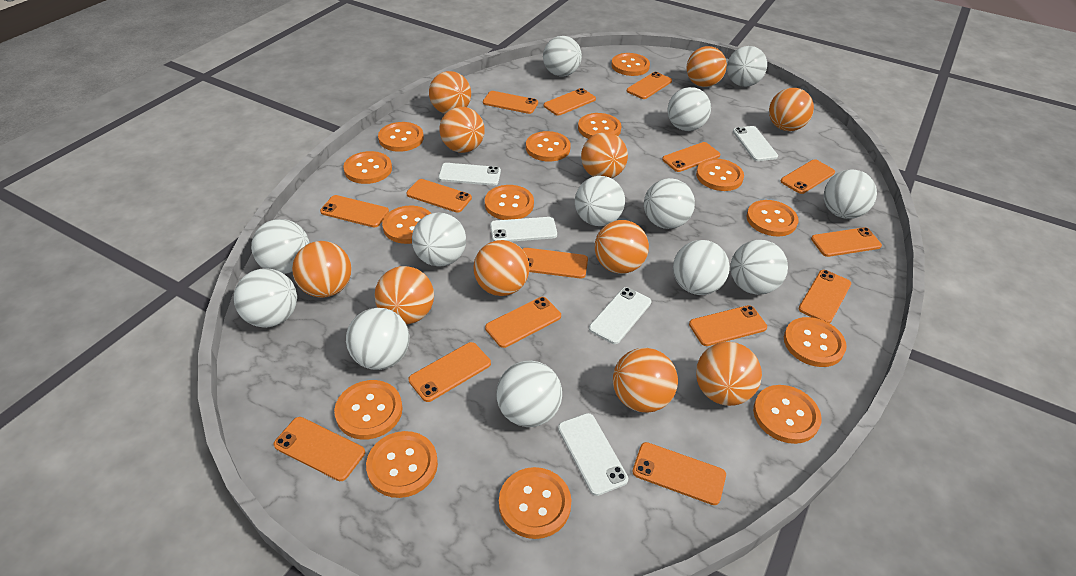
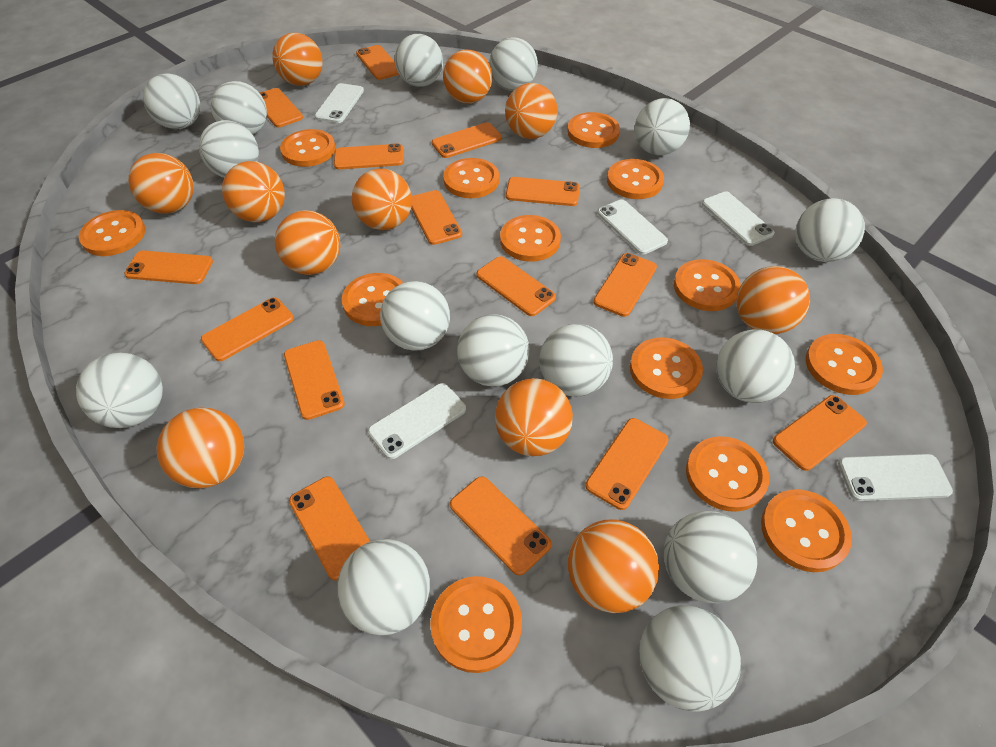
orange button: 14 -> 13
white ball: 13 -> 15

